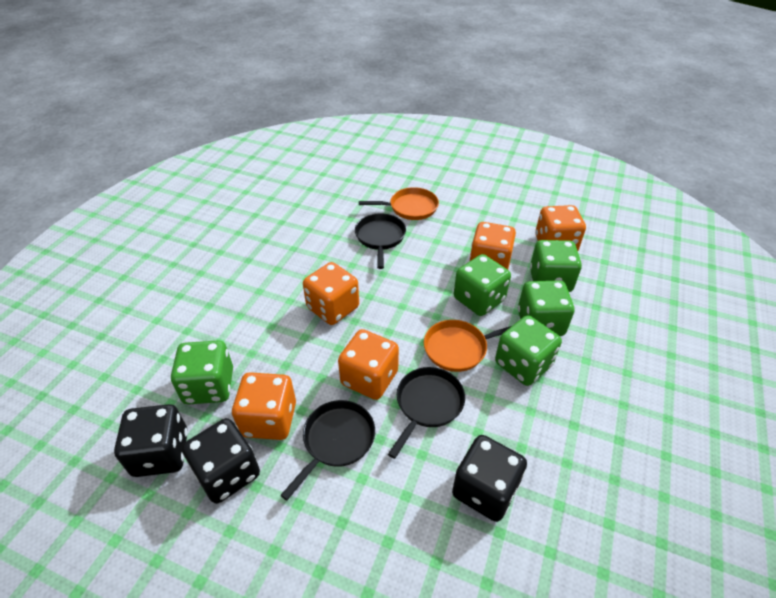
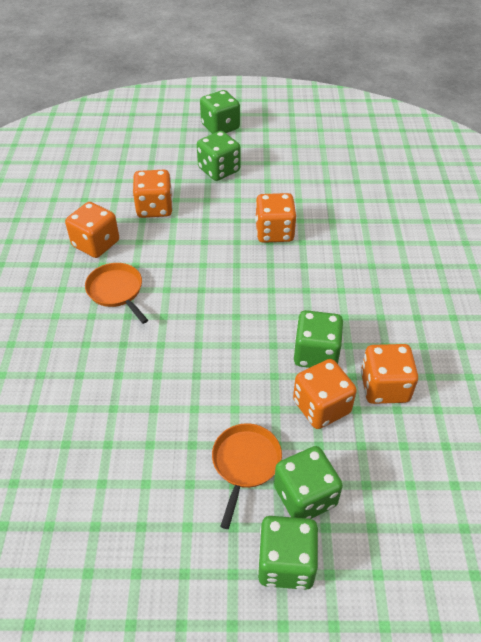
black dice: 3 -> 0
black pan: 3 -> 0

